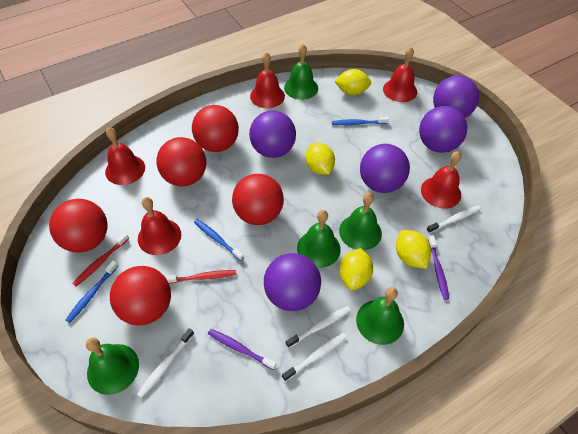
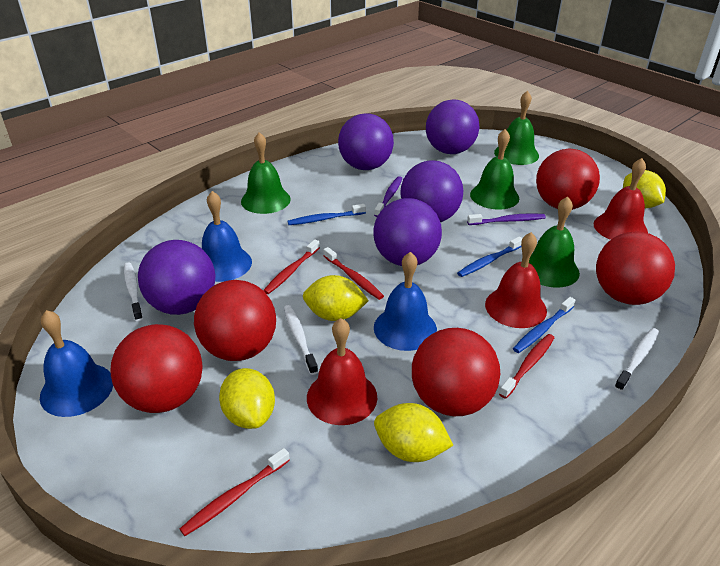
blue bell: 0 -> 3
green bell: 5 -> 4
red bell: 5 -> 3
red toothbrush: 2 -> 4
white toothbrush: 4 -> 3

